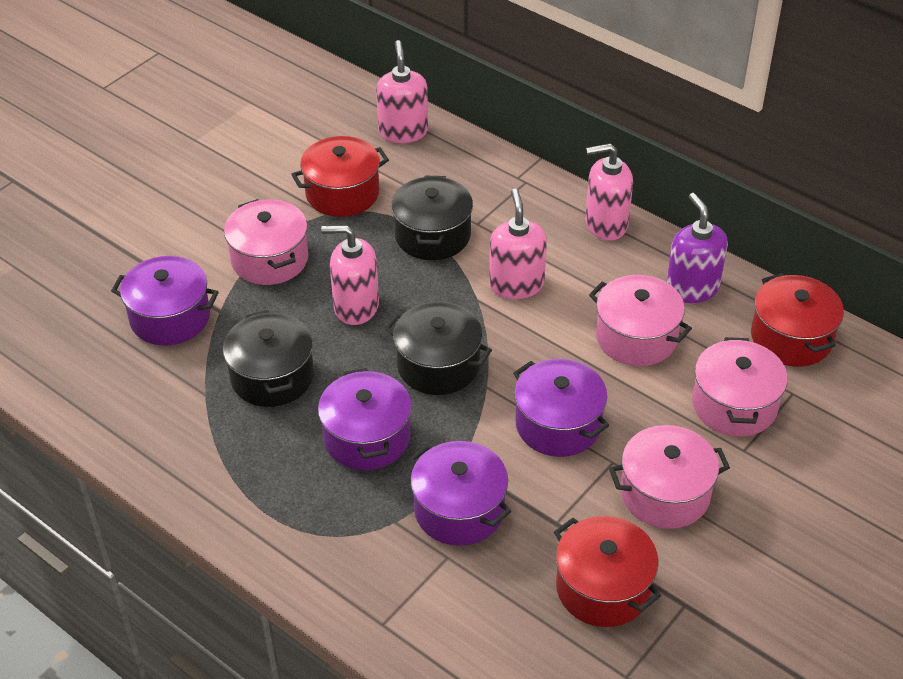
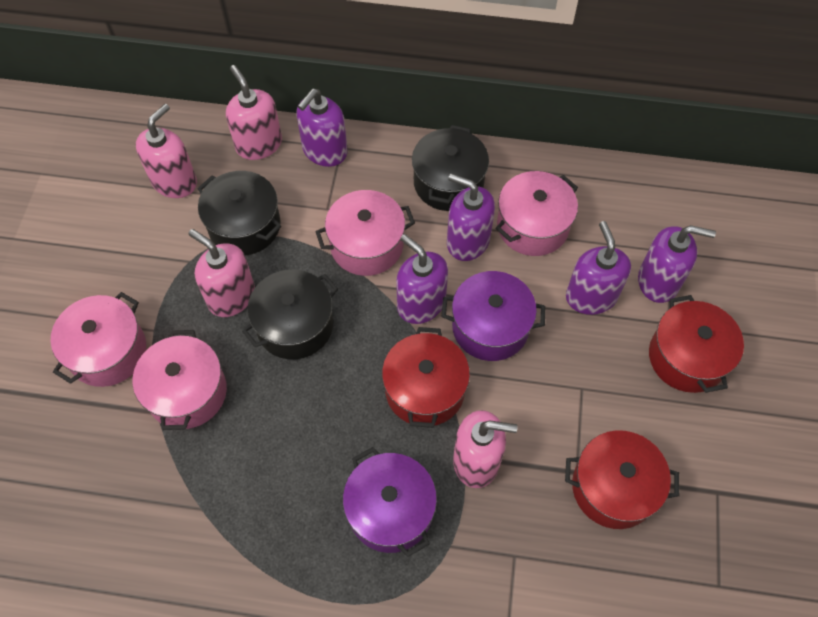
purple pot: 4 -> 2
purple soap dispenser: 1 -> 5

